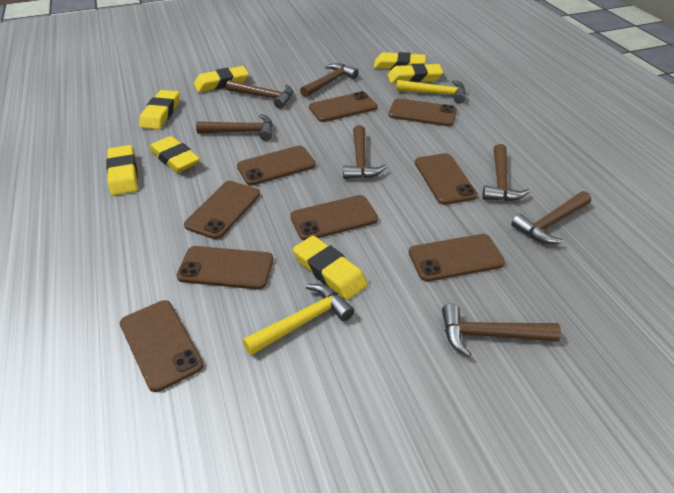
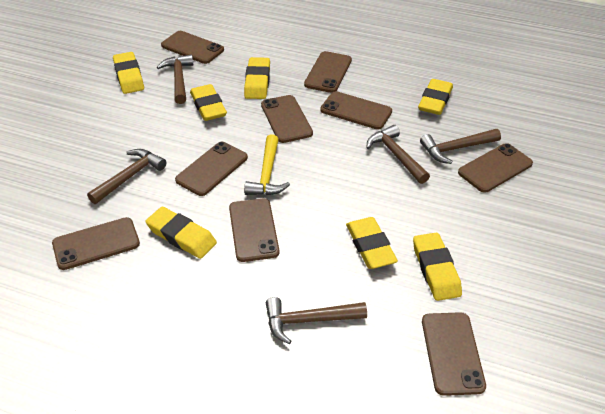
brown hammer: 7 -> 5
yellow hammer: 2 -> 1

